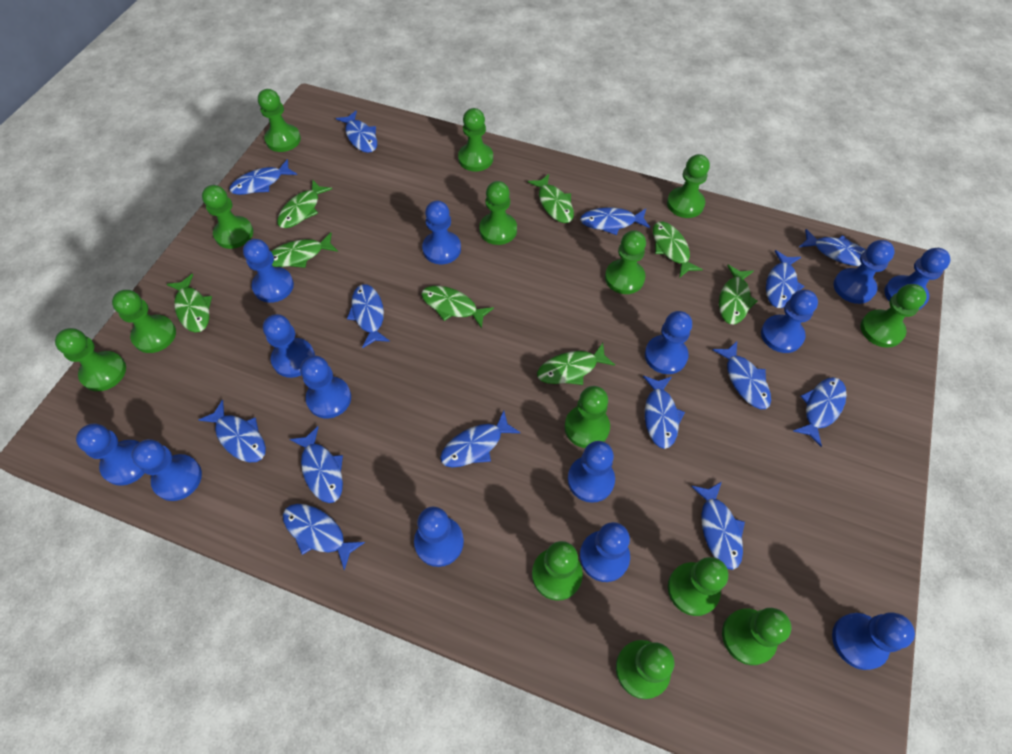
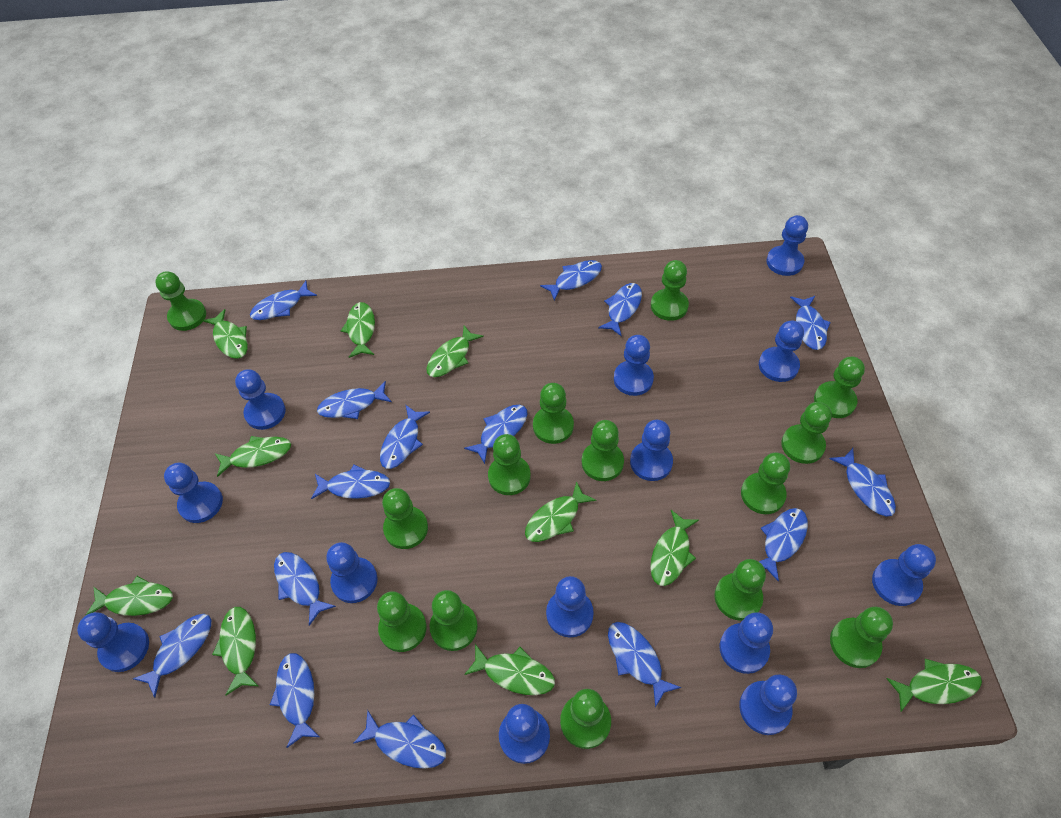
blue fish: 14 -> 15
blue pawn: 14 -> 13
green fish: 8 -> 10

